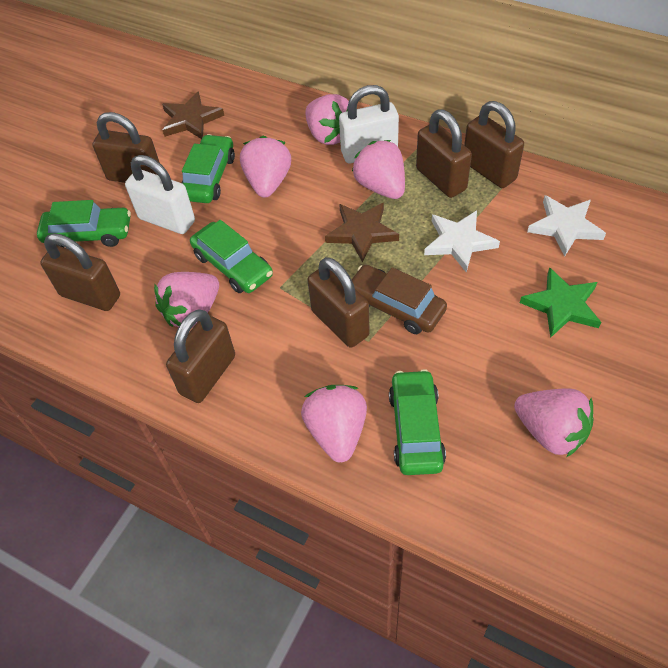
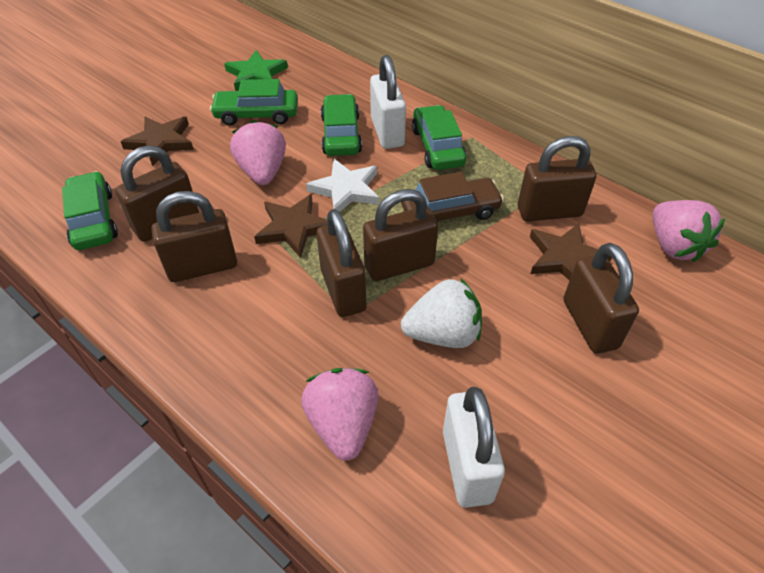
brown star: 2 -> 3
pink strawberry: 6 -> 3
white star: 2 -> 1
white strawberry: 0 -> 1

